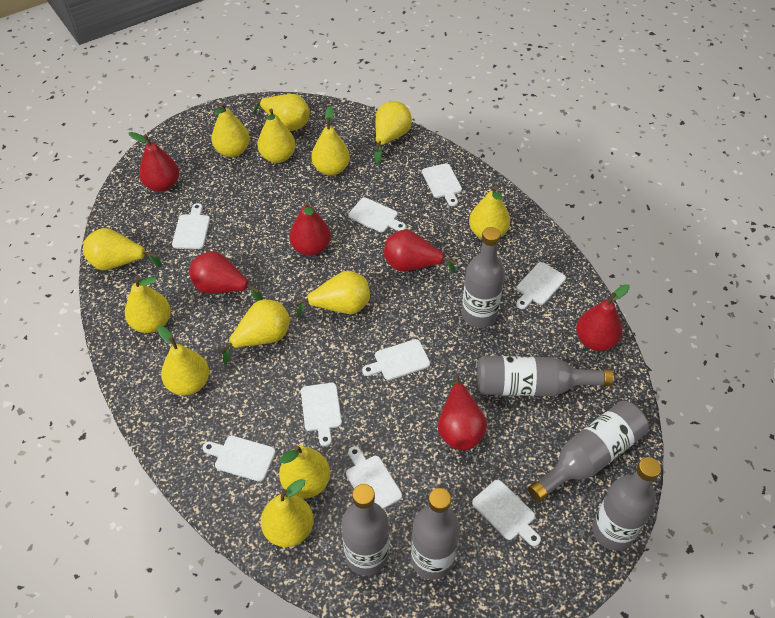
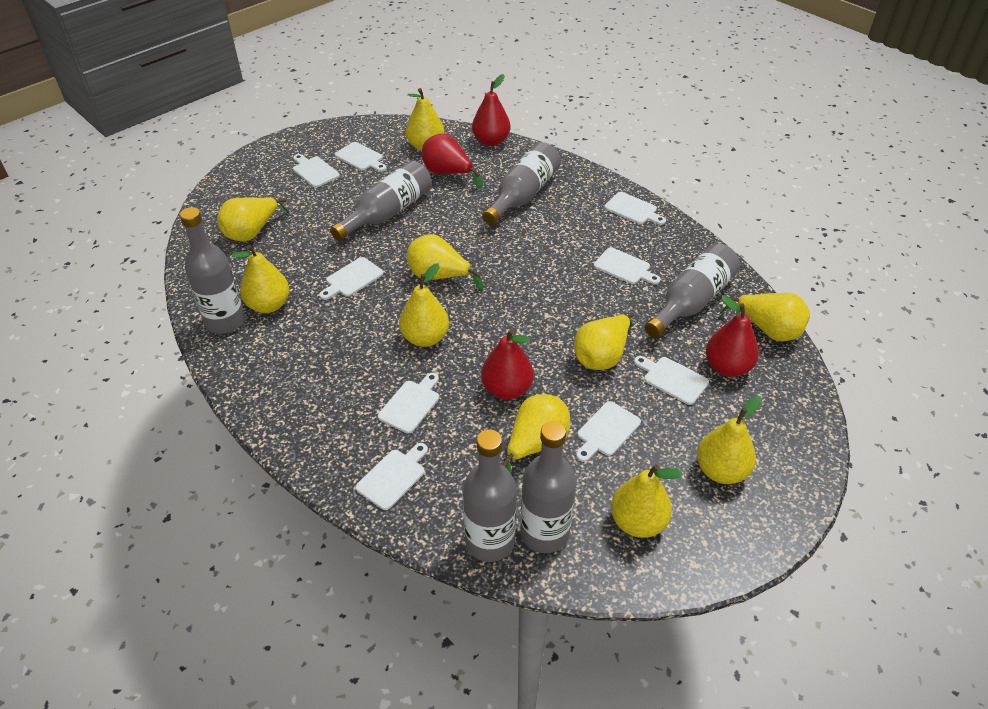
red pear: 6 -> 4
yellow pear: 13 -> 10

